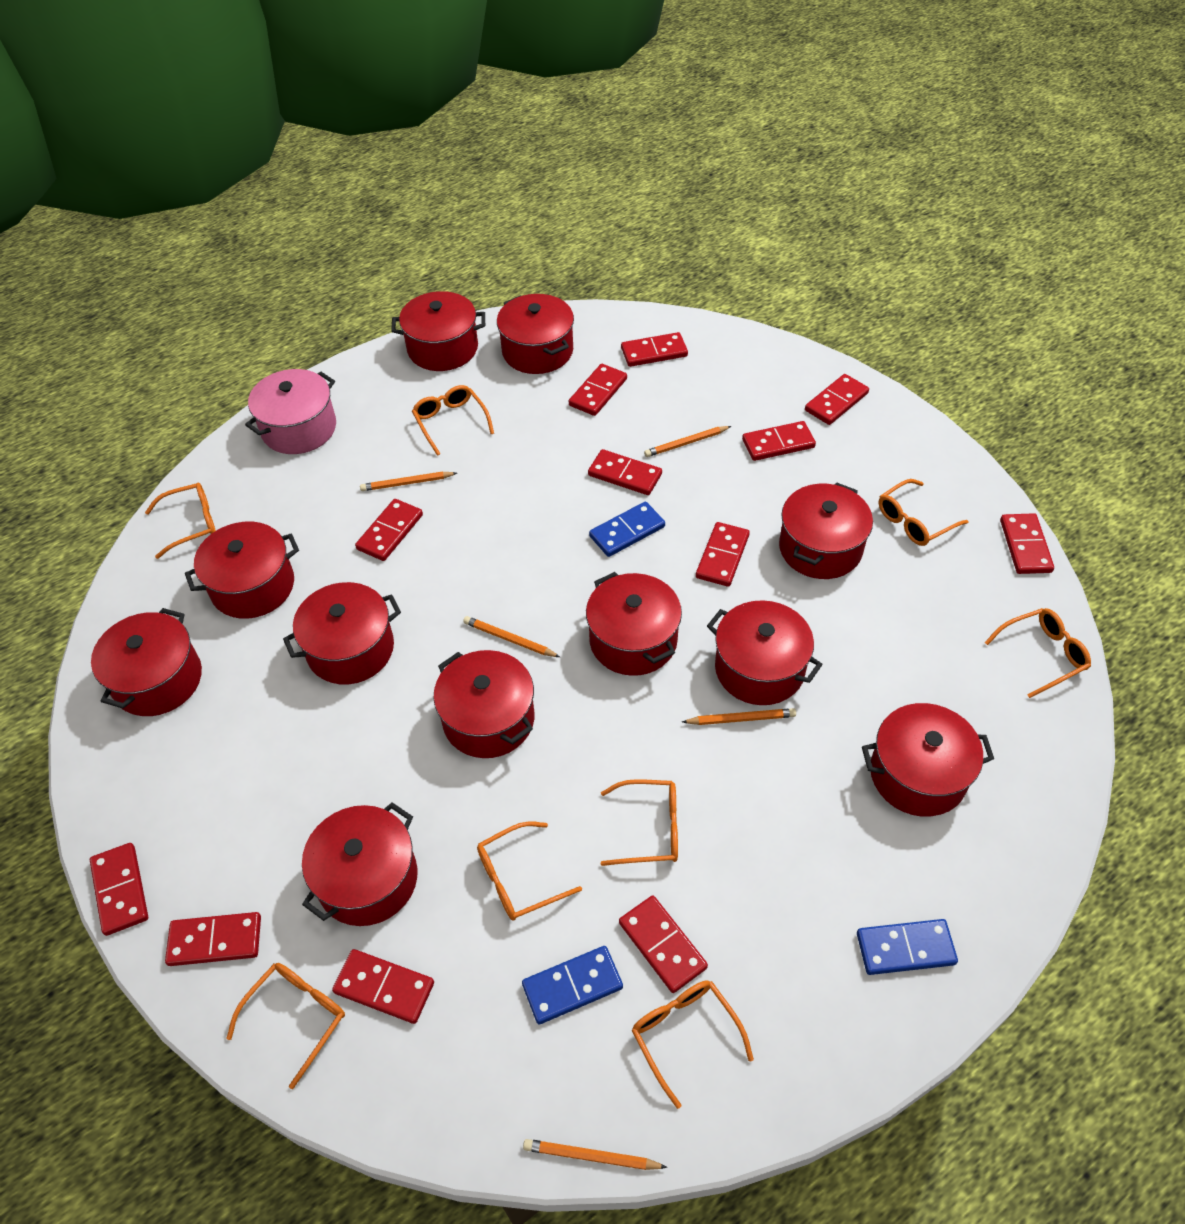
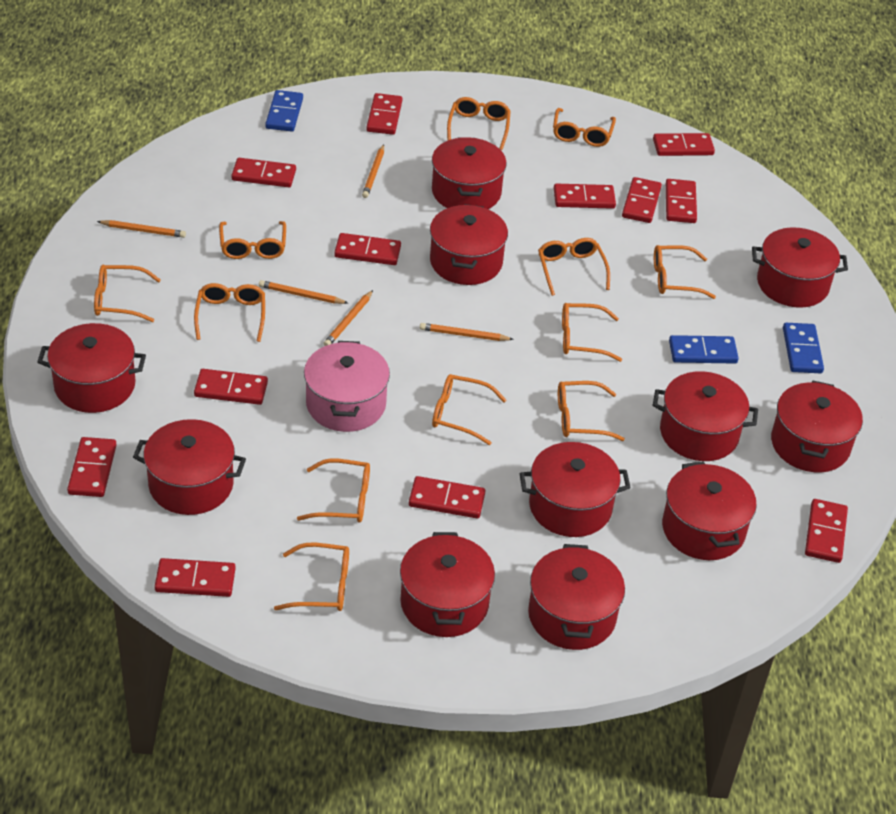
orange glasses: 8 -> 12

